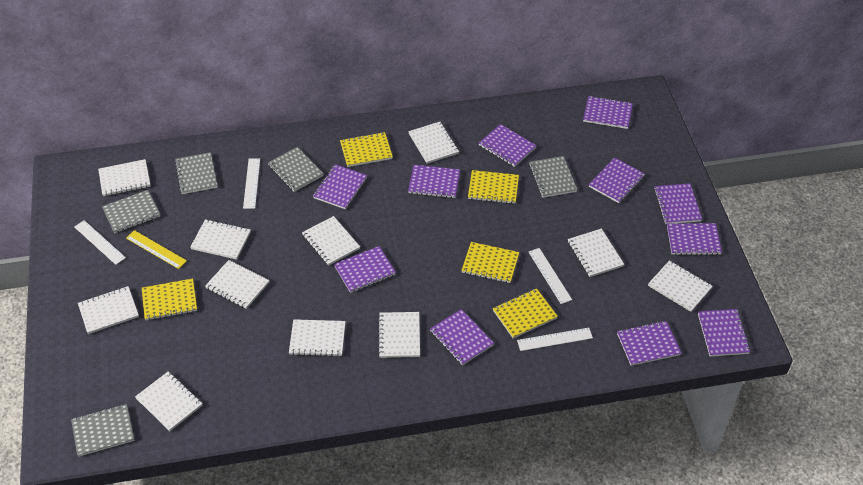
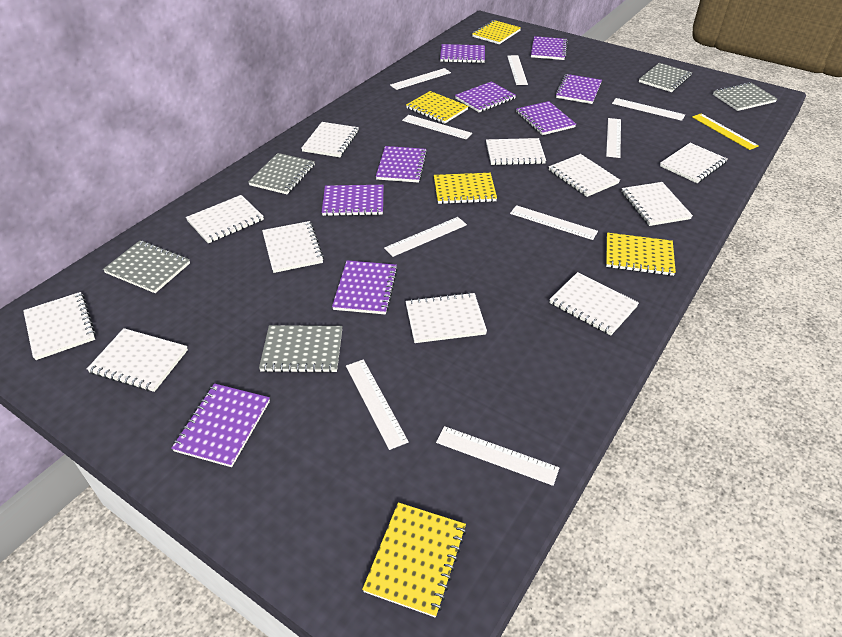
purple notebook: 11 -> 9
white ruler: 4 -> 9

